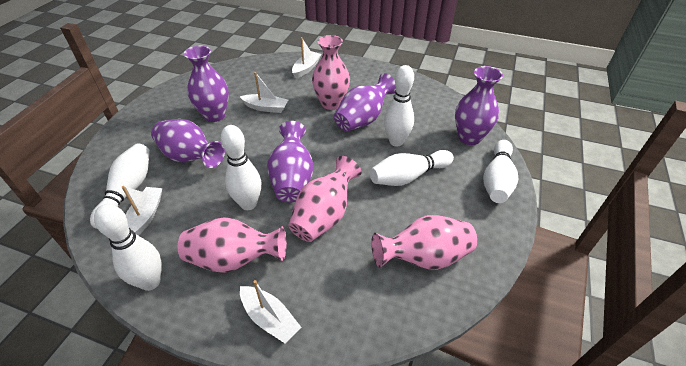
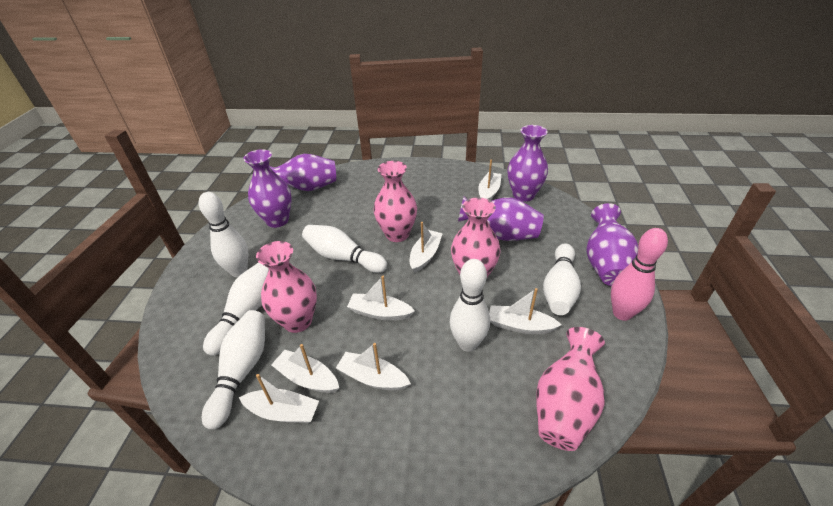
pink bowling pin: 0 -> 1
white boat: 4 -> 7

